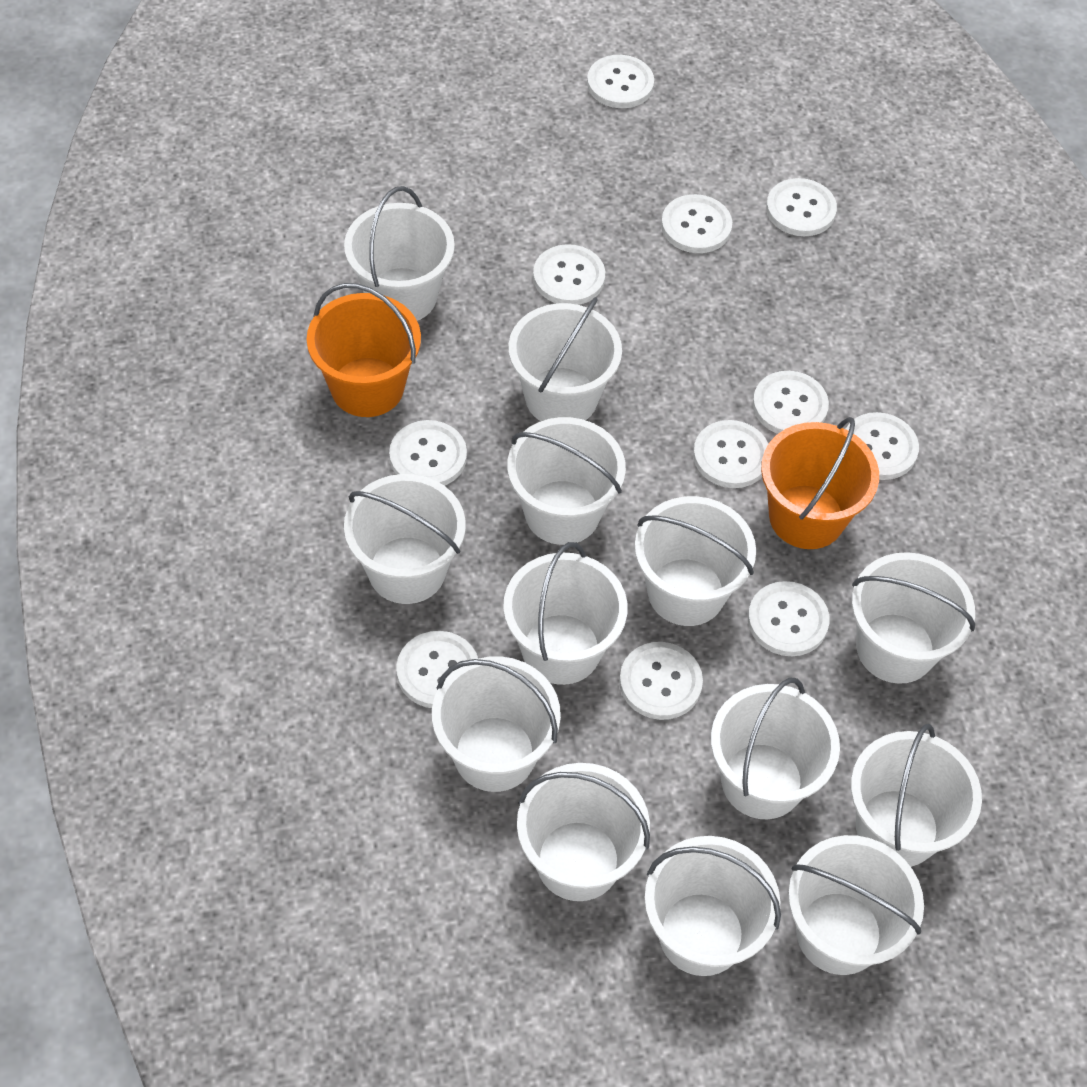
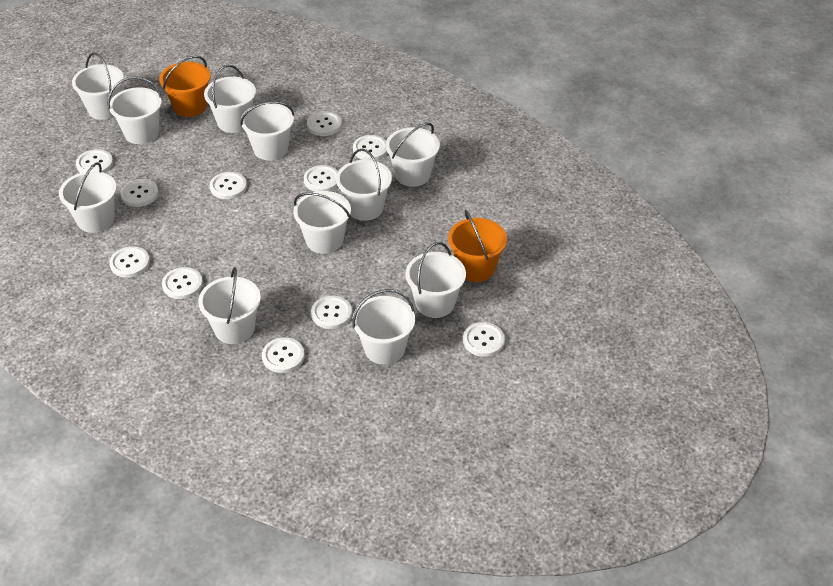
white bucket: 13 -> 11

